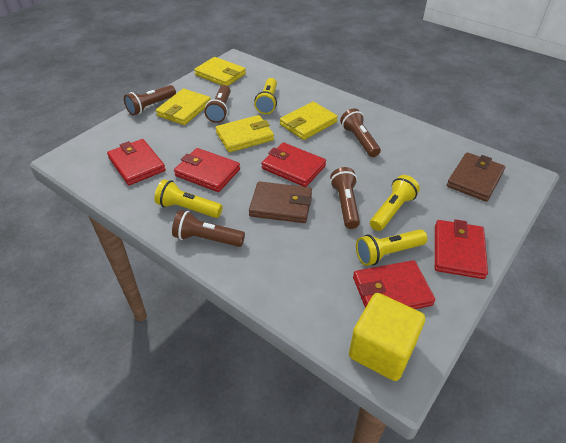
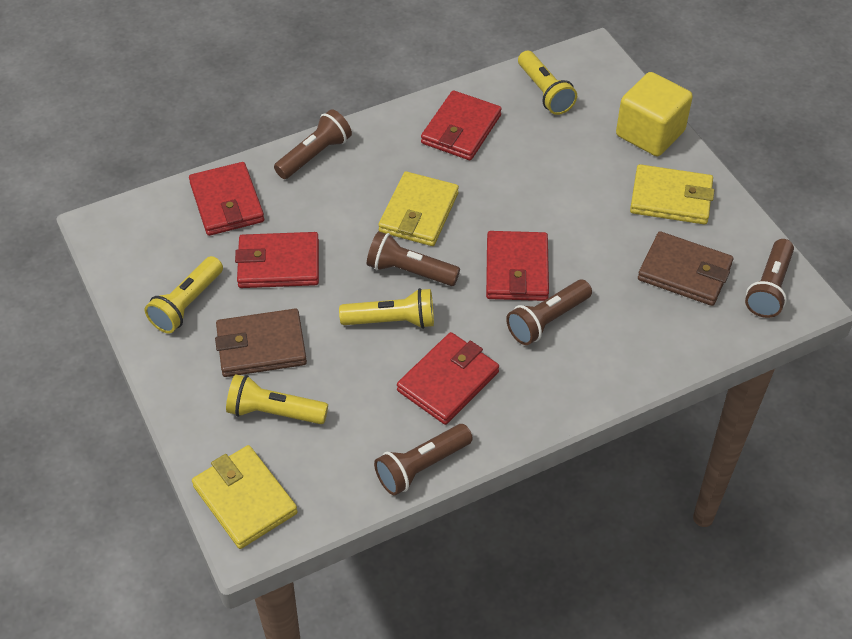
yellow wallet: 4 -> 3

